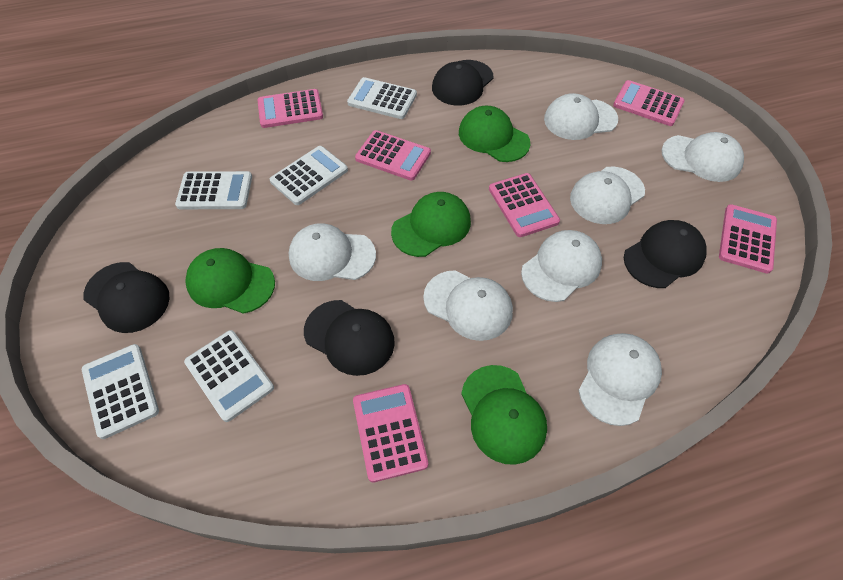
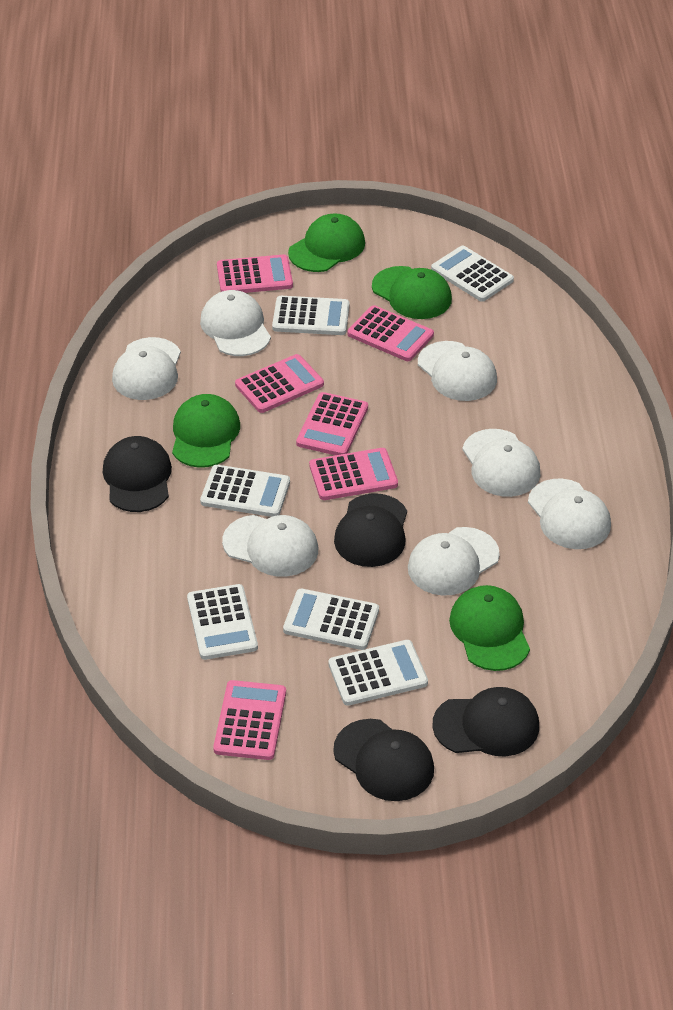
white calculator: 5 -> 6

